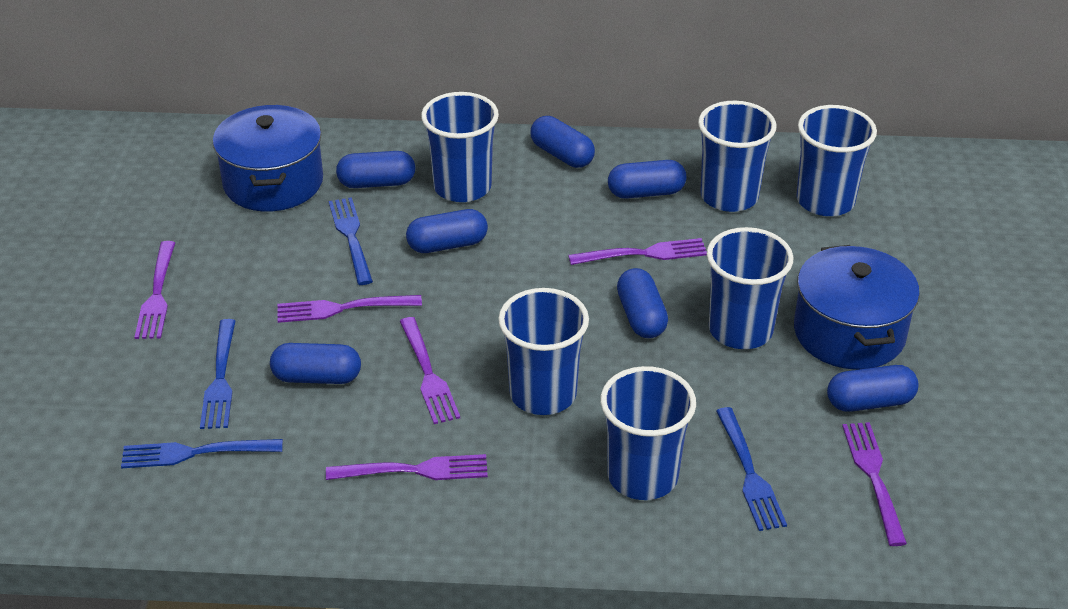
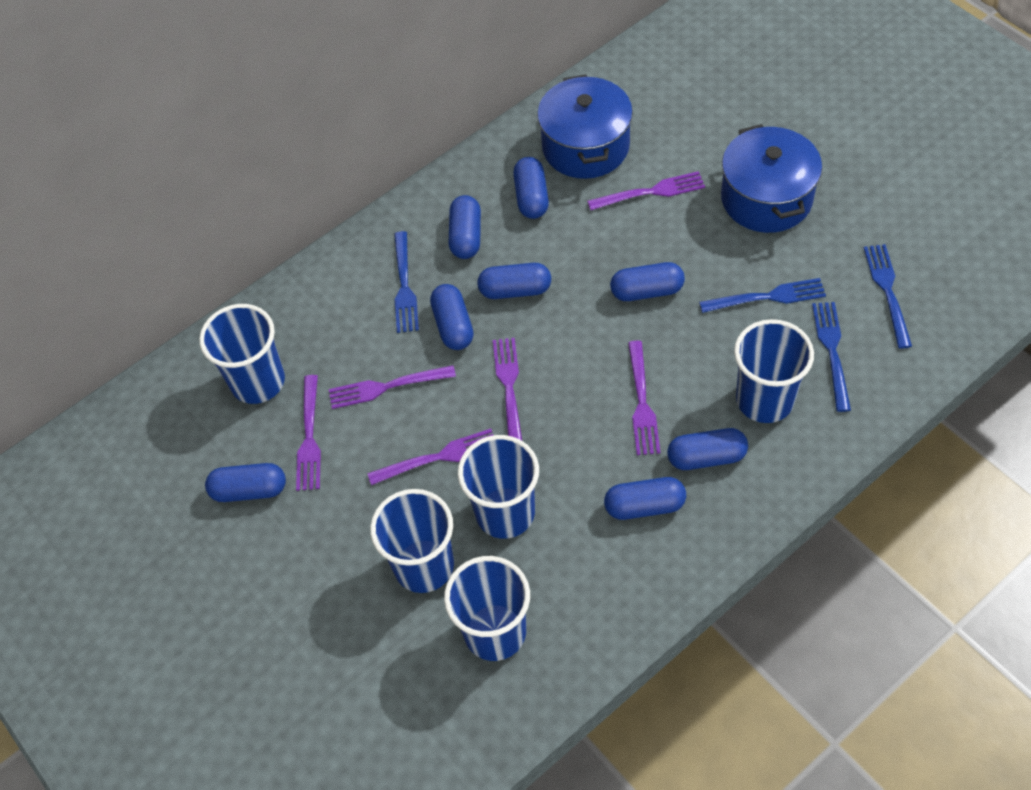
blue capsule: 7 -> 8
blue cup: 6 -> 5

